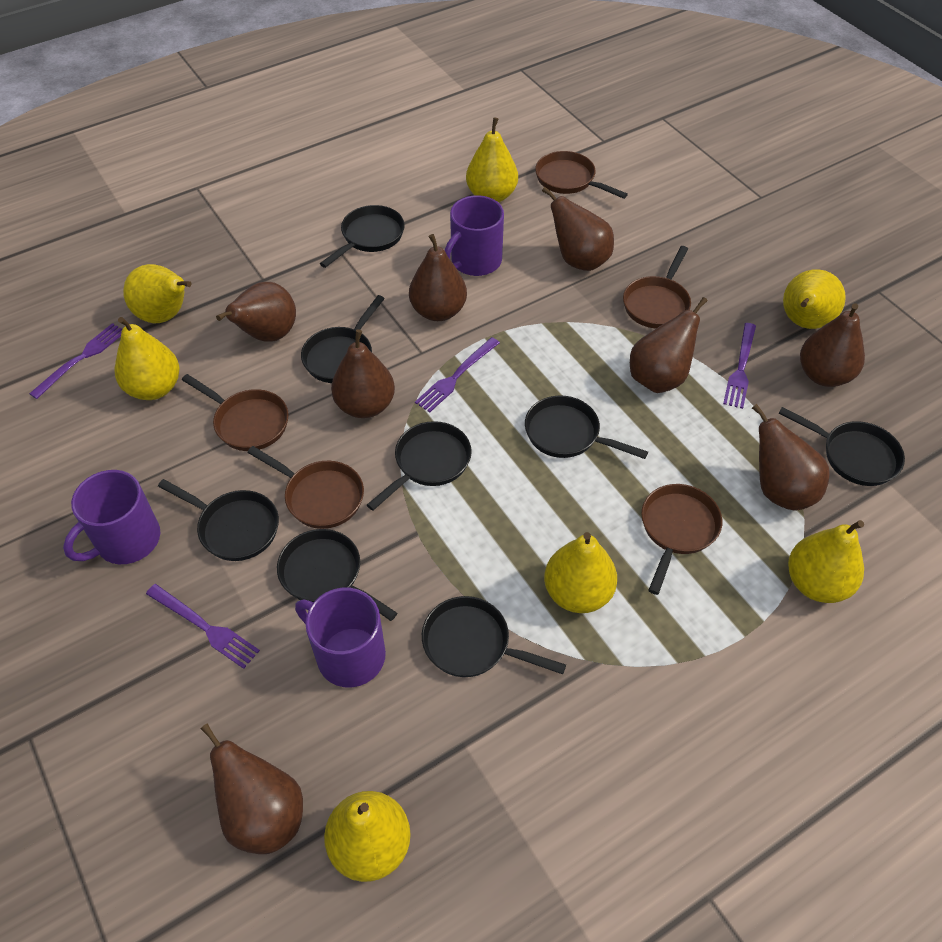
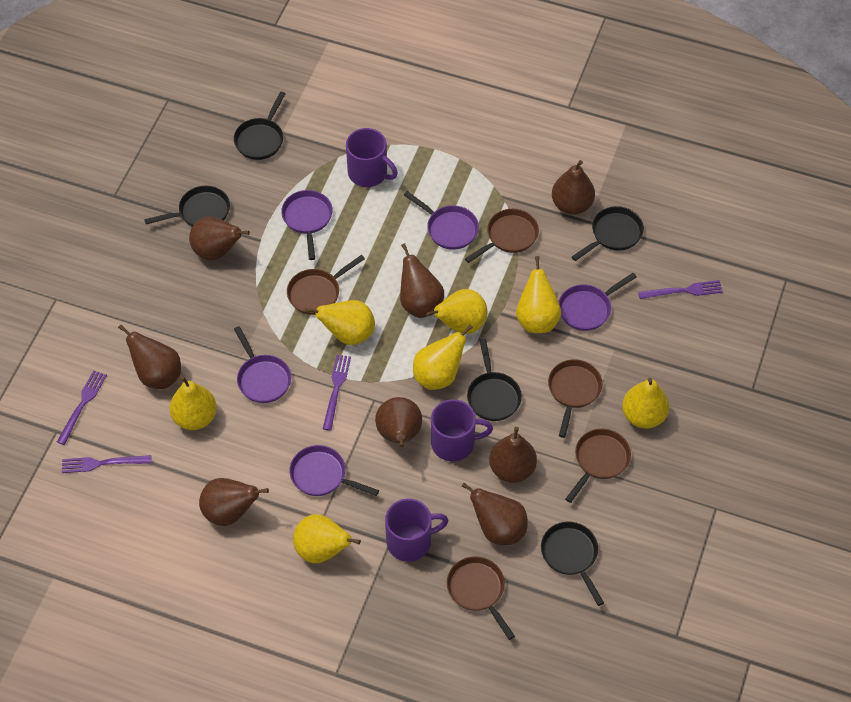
black pan: 8 -> 5
purple pan: 0 -> 5

